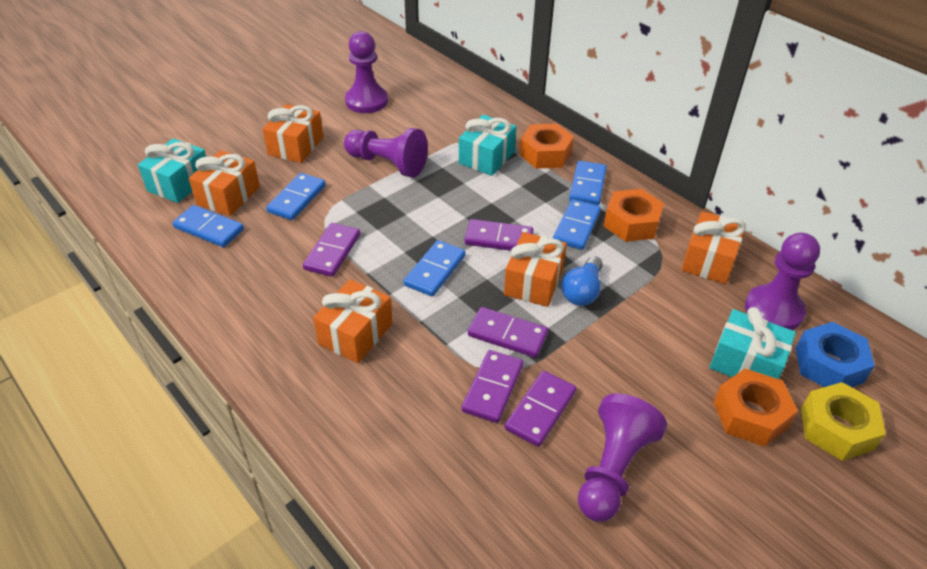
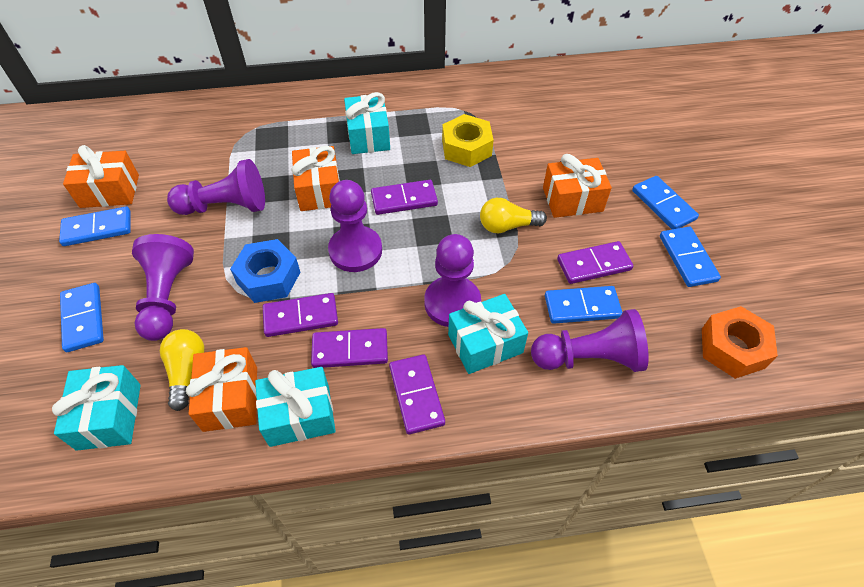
blue light bulb: 1 -> 0
orange gift: 5 -> 4
orange nut: 3 -> 1
purple pawn: 4 -> 5
turquoise gift: 3 -> 4
yellow light bulb: 0 -> 2

